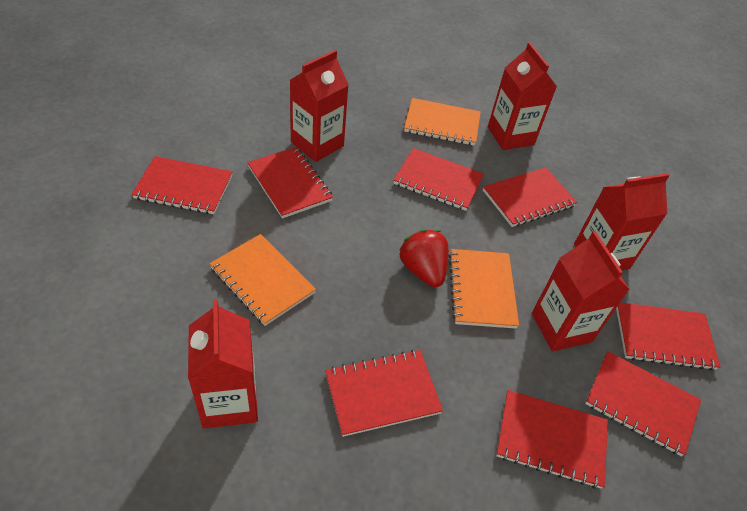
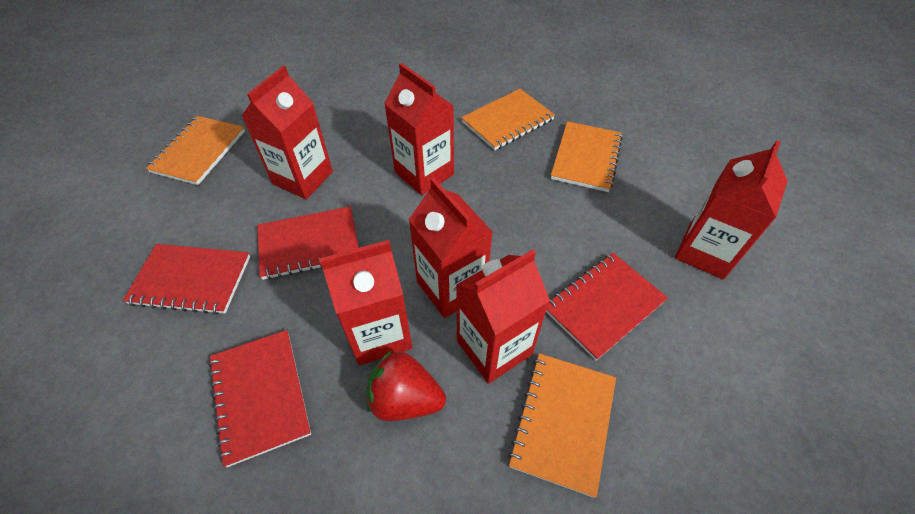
orange notebook: 3 -> 4
red carton: 5 -> 6
red notebook: 8 -> 4

